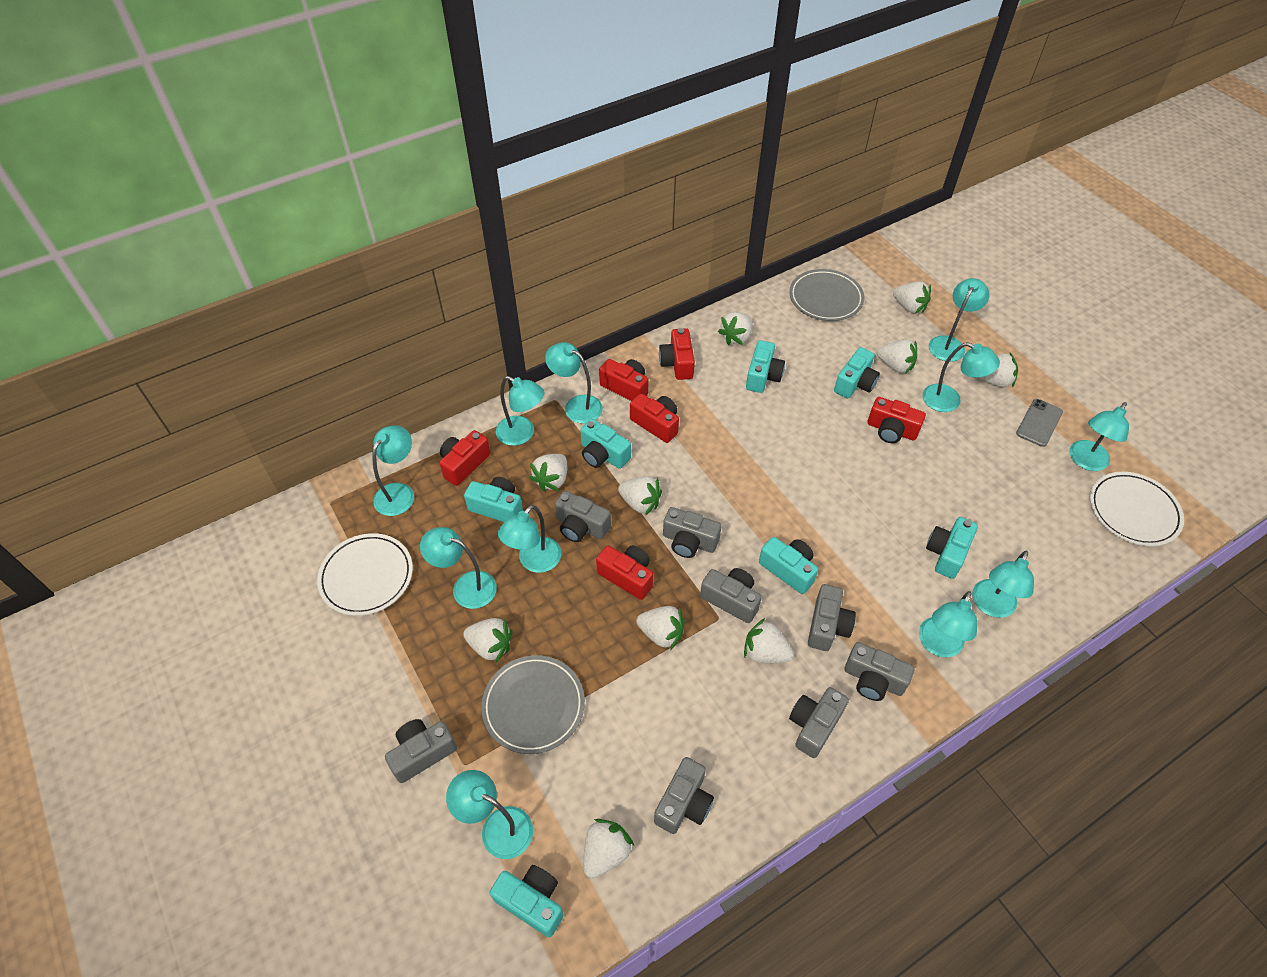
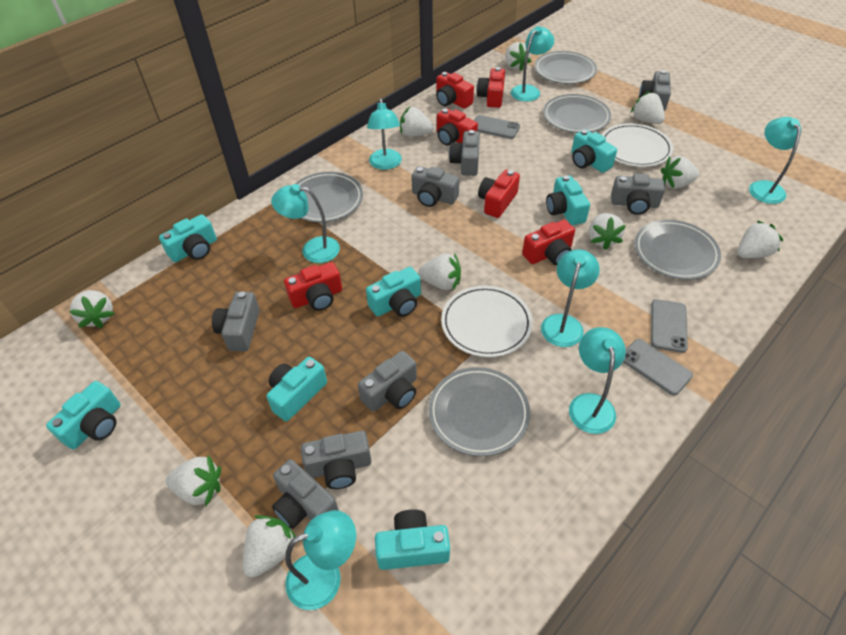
grey phone: 1 -> 3
grey plate: 2 -> 5
turquoise lamp: 11 -> 7

